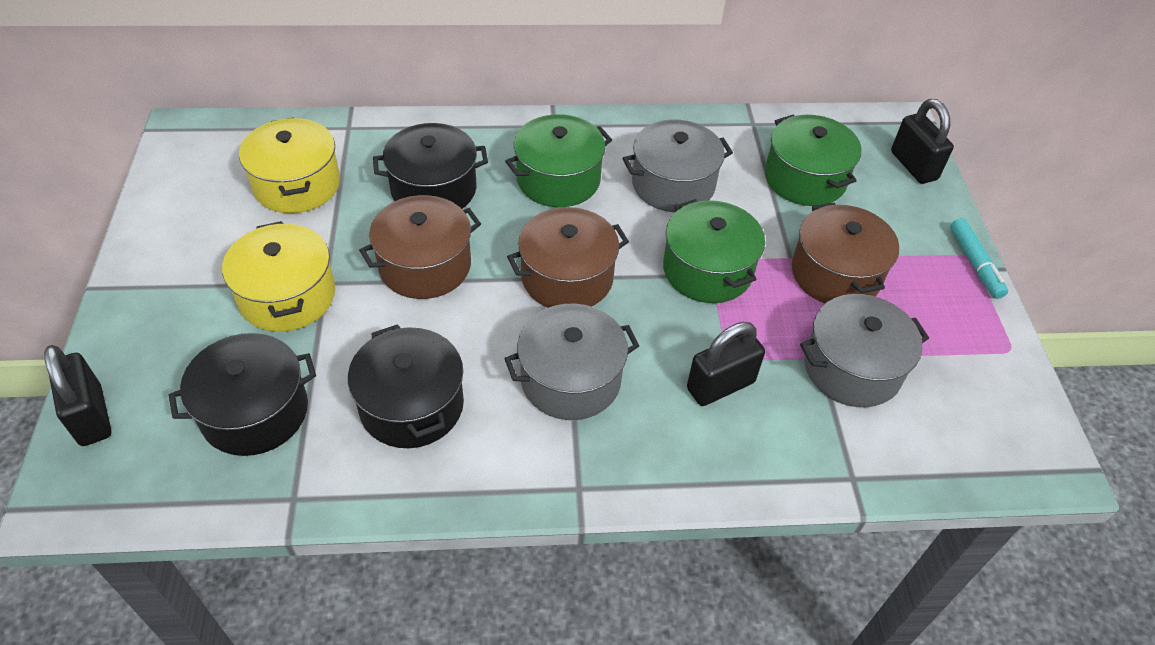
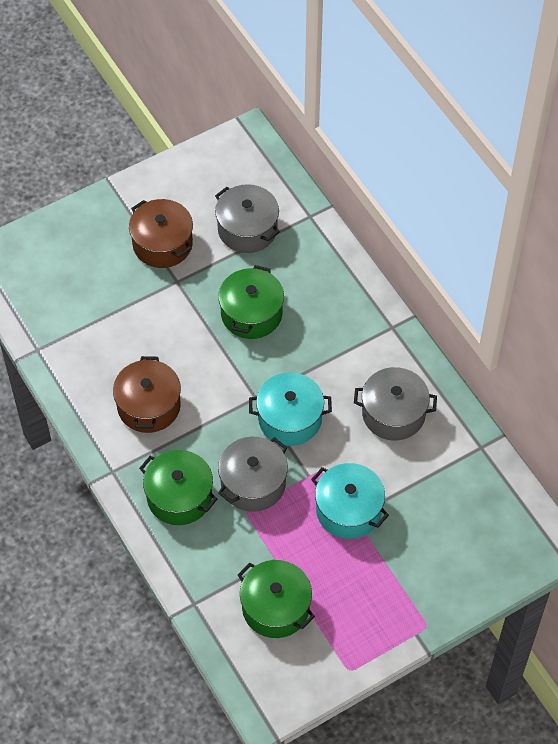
black padlock: 3 -> 0
black pot: 3 -> 0
brown pot: 3 -> 2
turquoise marker: 1 -> 0
turquoise pot: 0 -> 2
yellow pot: 2 -> 0

